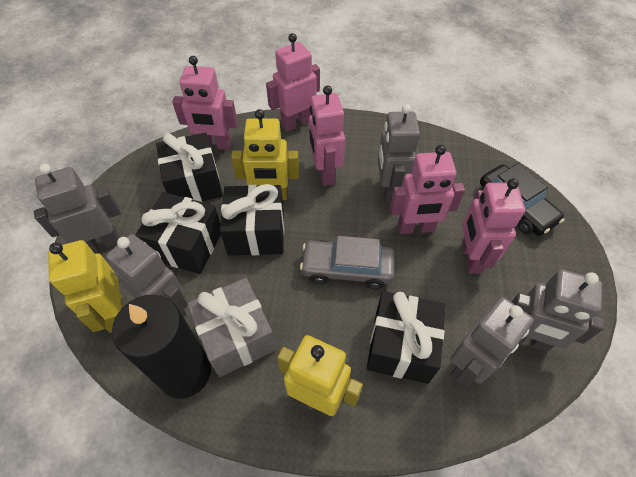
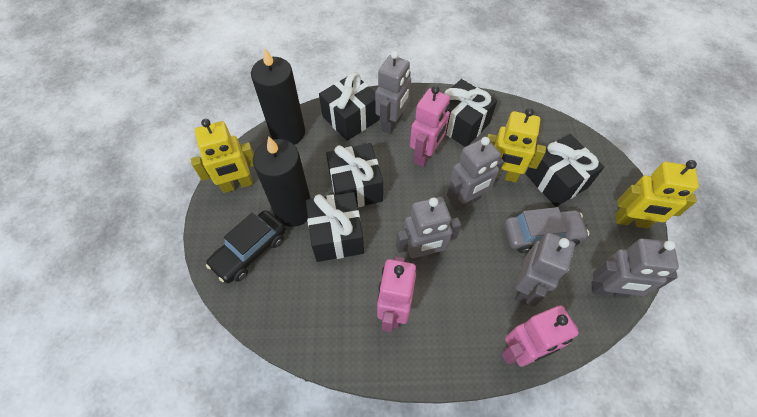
black candle: 1 -> 2
black gift: 4 -> 5
grey gift: 1 -> 0
pink robot: 5 -> 3

